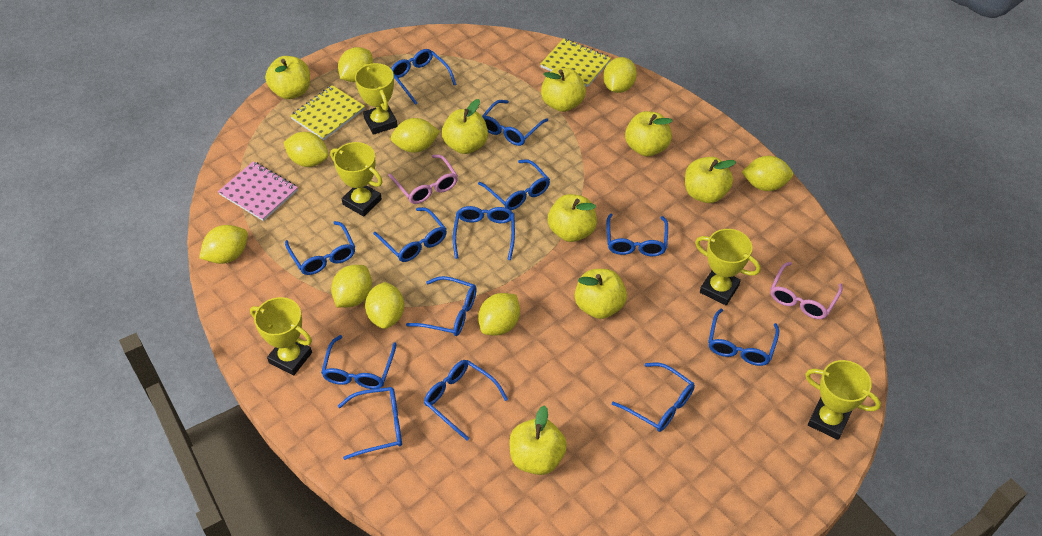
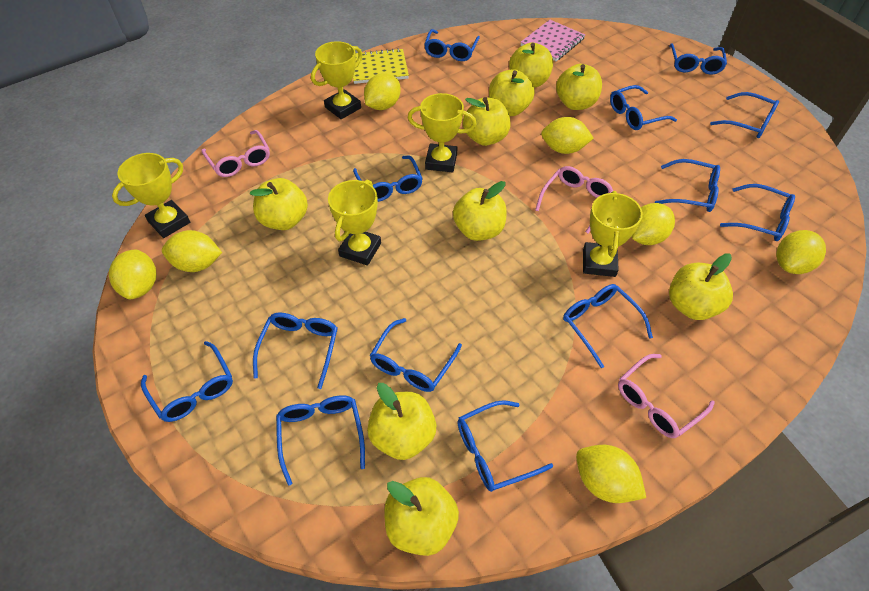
pink glasses: 2 -> 3
yellow apple: 8 -> 9
yellow lemon: 9 -> 7
yellow notebook: 2 -> 1

